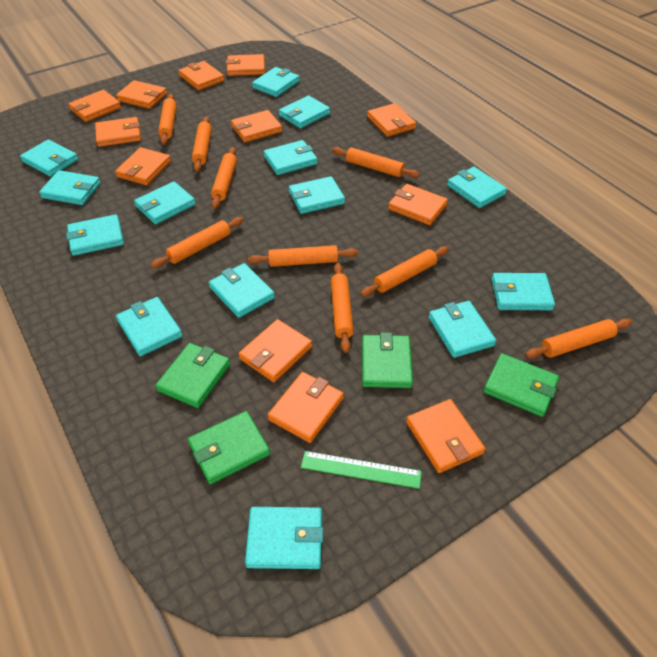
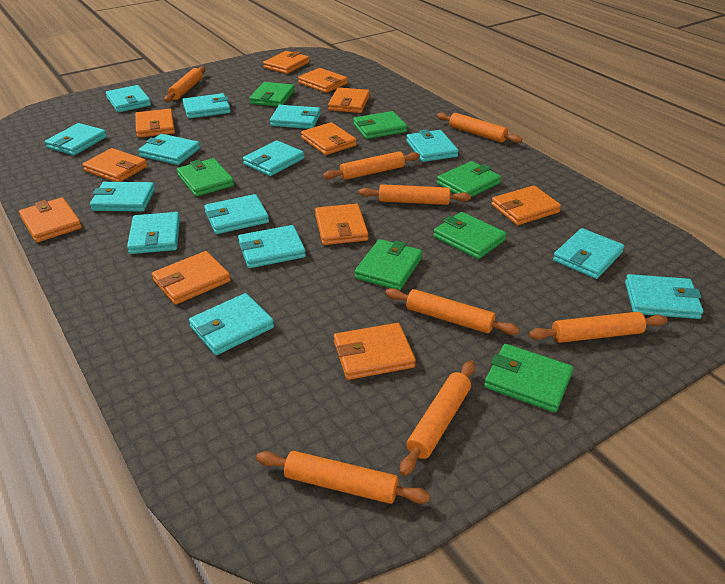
green ruler: 1 -> 0
green wallet: 4 -> 7
orange rolling pin: 9 -> 8
orange wallet: 12 -> 11

